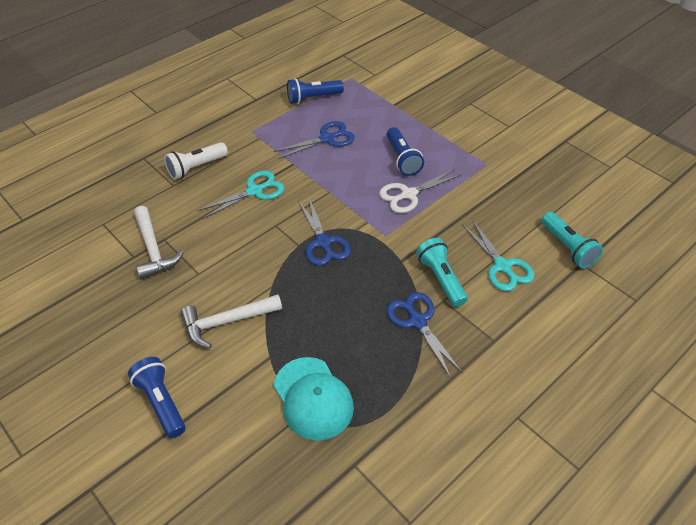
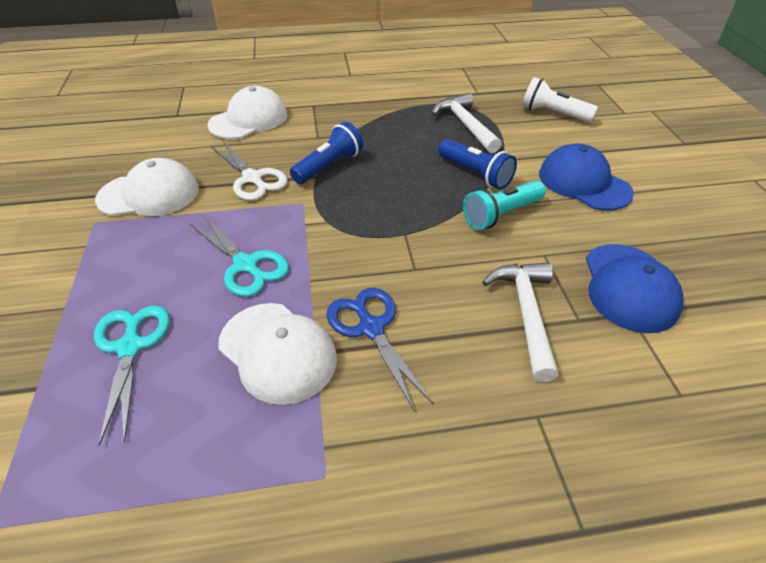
blue cap: 0 -> 2
blue flashlight: 3 -> 2
blue scissors: 3 -> 1
turquoise cap: 1 -> 0
turquoise flashlight: 2 -> 1
white cap: 0 -> 3

